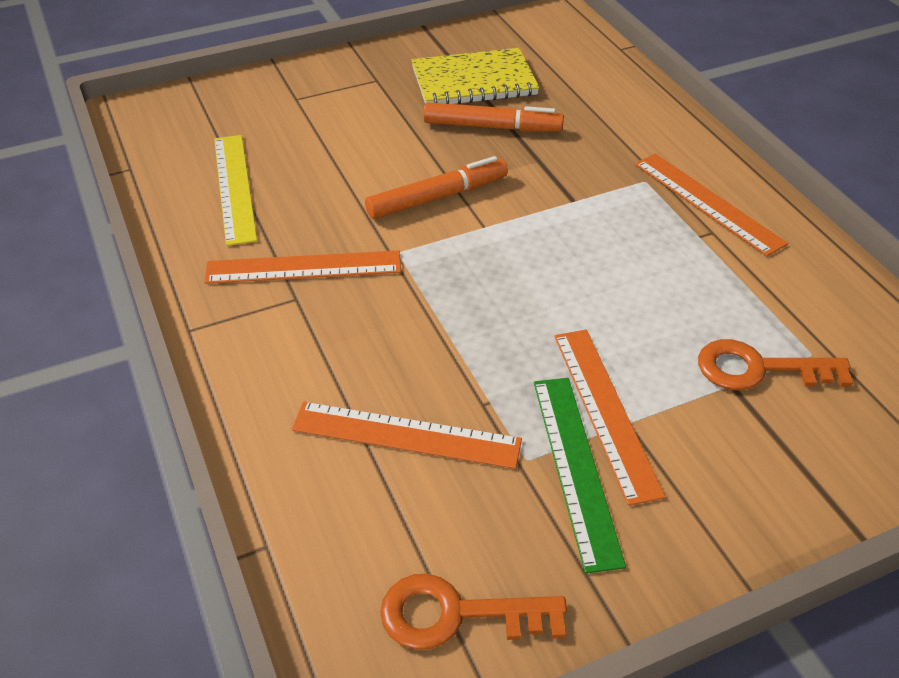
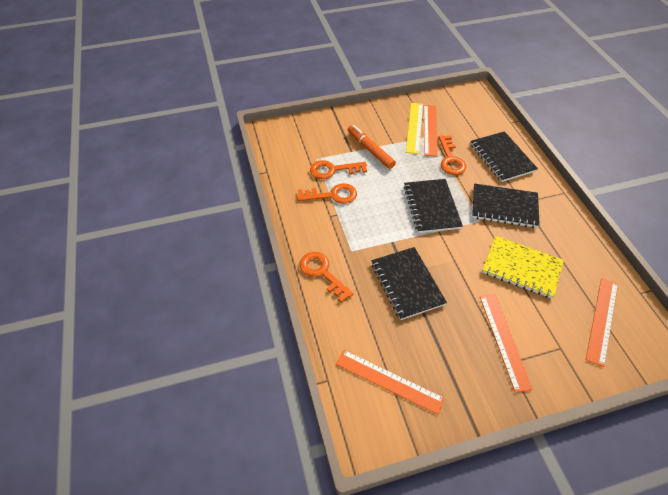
black notebook: 0 -> 4
green ruler: 1 -> 0
orange key: 2 -> 4
orange marker: 2 -> 1

